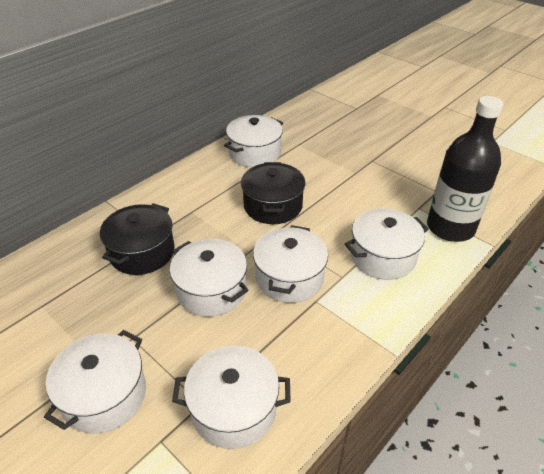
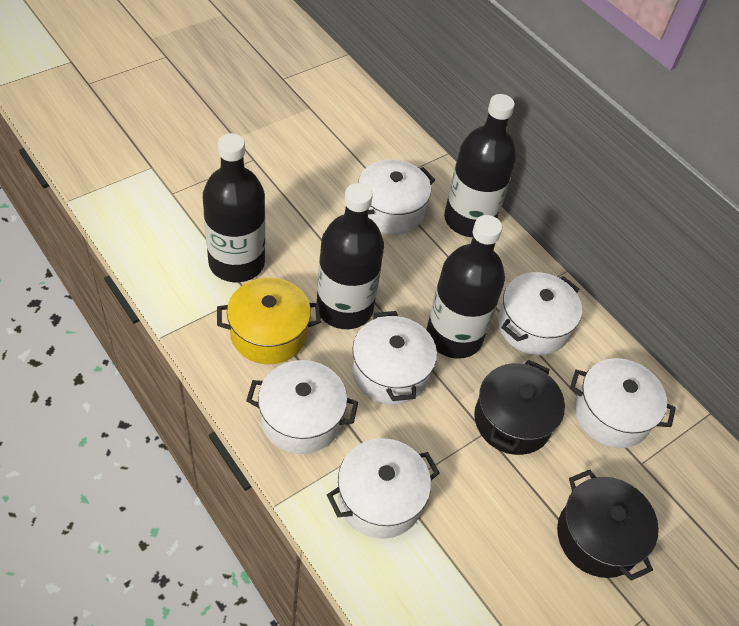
black bottle: 1 -> 4
yellow pot: 0 -> 1

